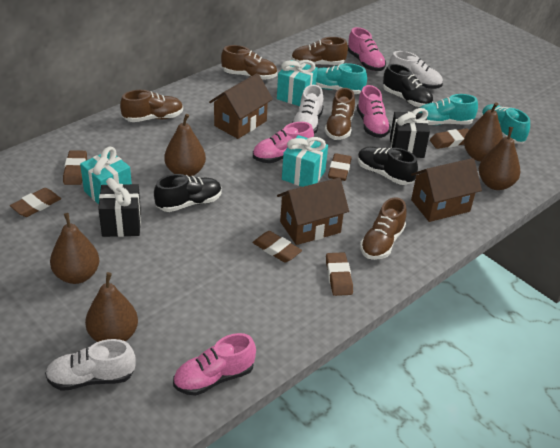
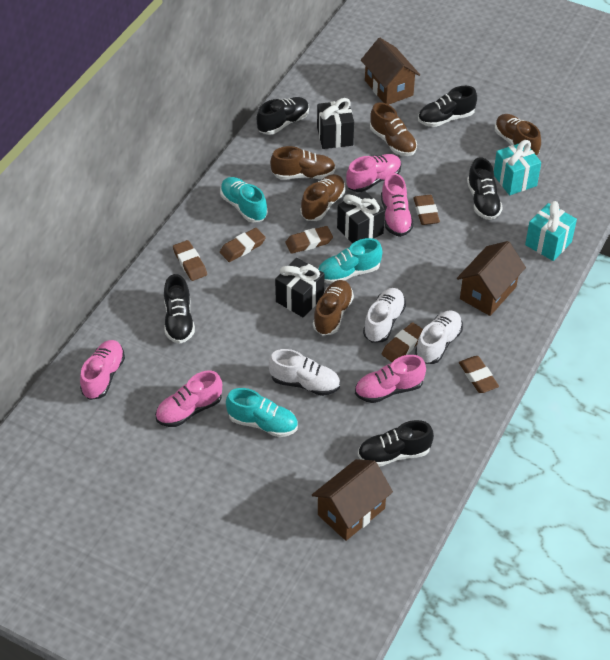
black gift: 2 -> 3
black shoe: 3 -> 5
brown pear: 5 -> 0
pink shoe: 4 -> 5
turquoise gift: 3 -> 2

